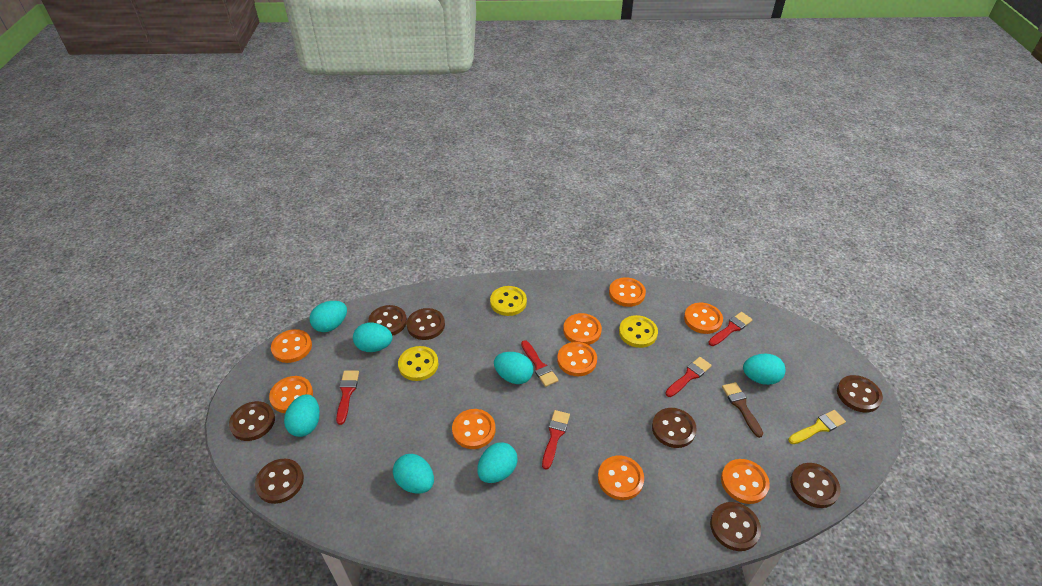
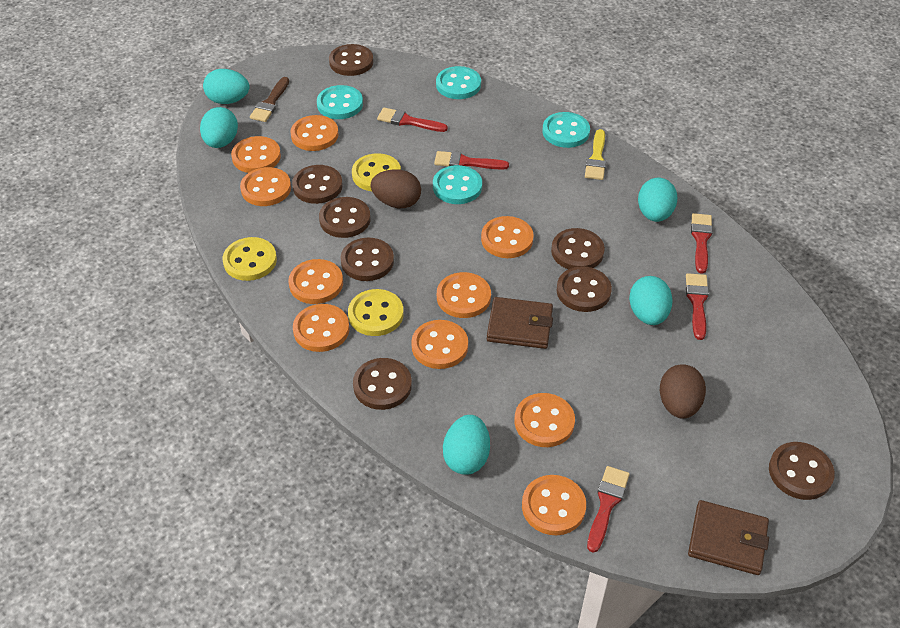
brown egg: 0 -> 2
brown wallet: 0 -> 2
orange button: 9 -> 10
turquoise button: 0 -> 4
turquoise egg: 7 -> 5

